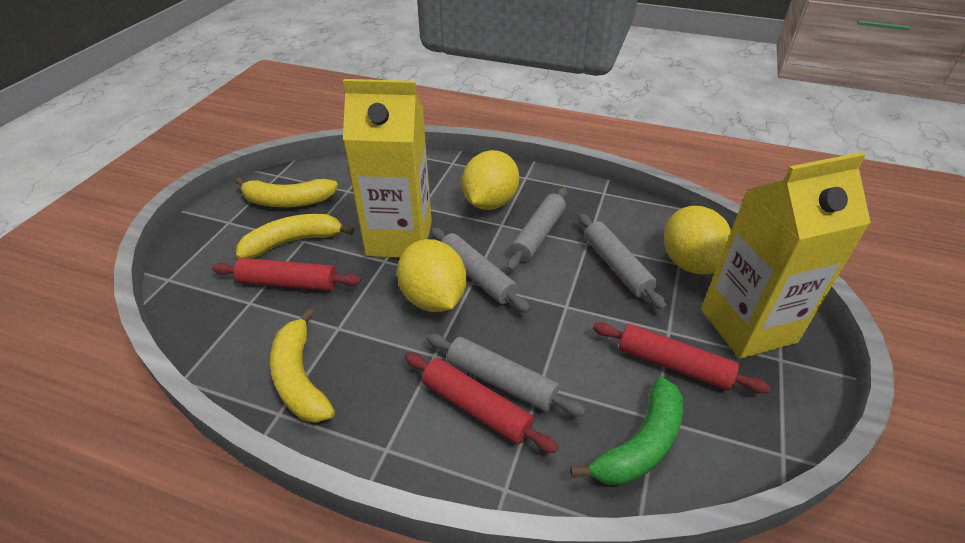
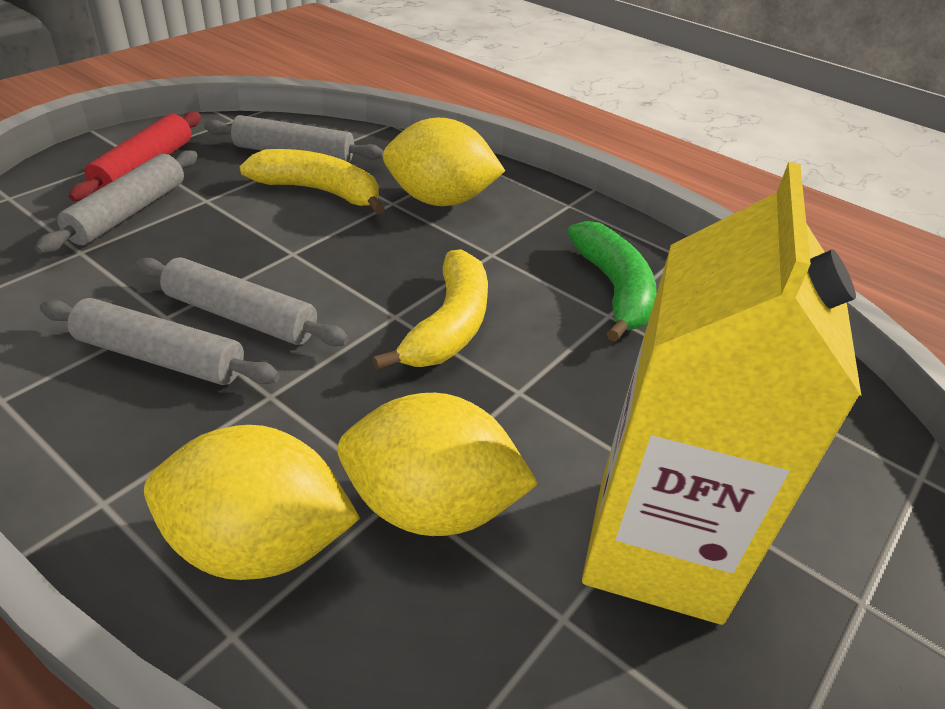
red rolling pin: 3 -> 1
yellow banana: 3 -> 2
yellow carton: 2 -> 1

